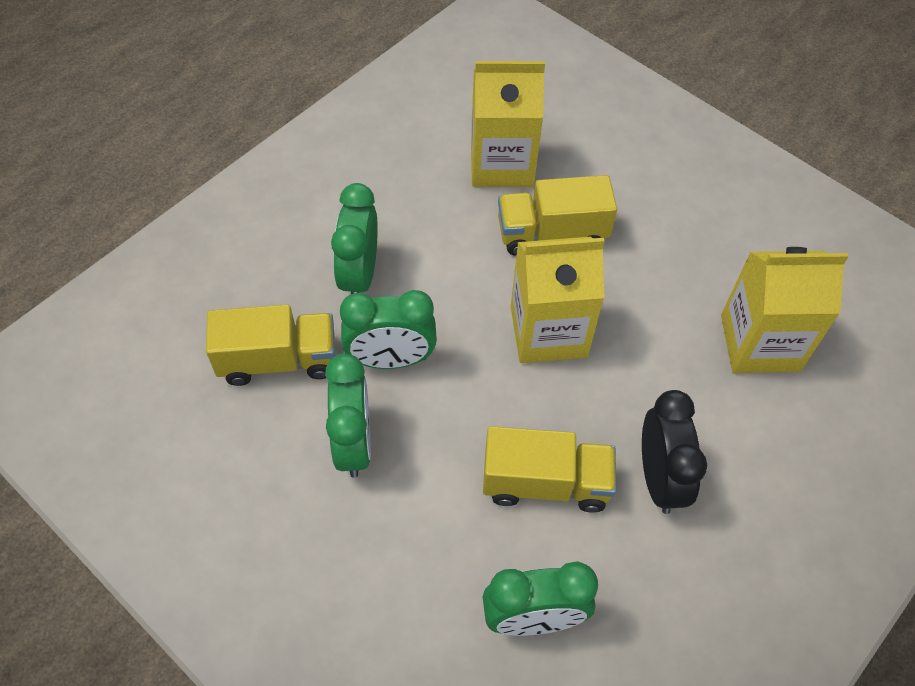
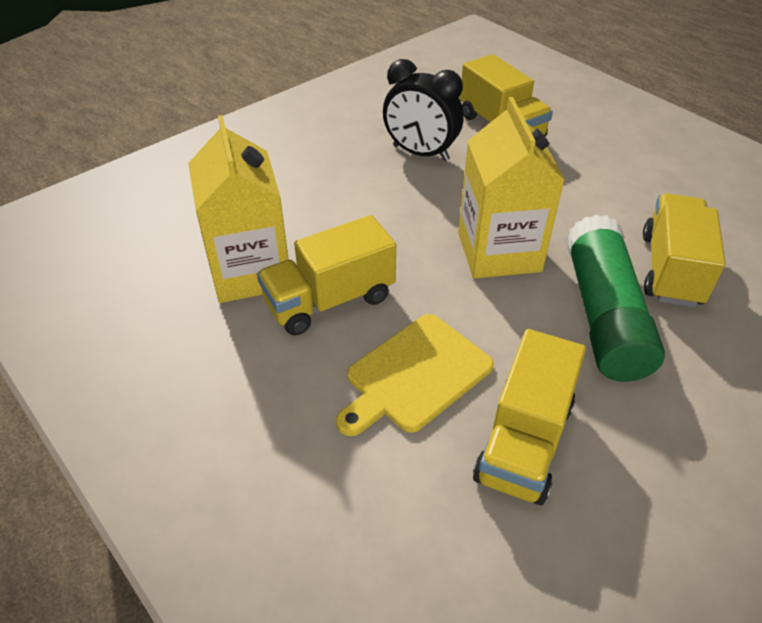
green clock: 4 -> 0
green glue stick: 0 -> 1
yellow carton: 3 -> 2
yellow cutting board: 0 -> 1
yellow truck: 3 -> 4

